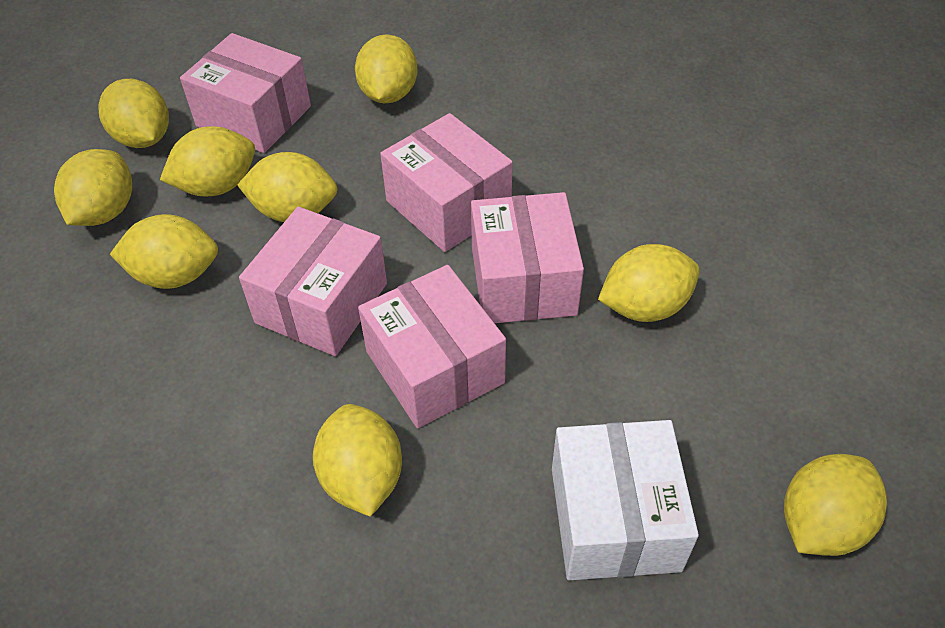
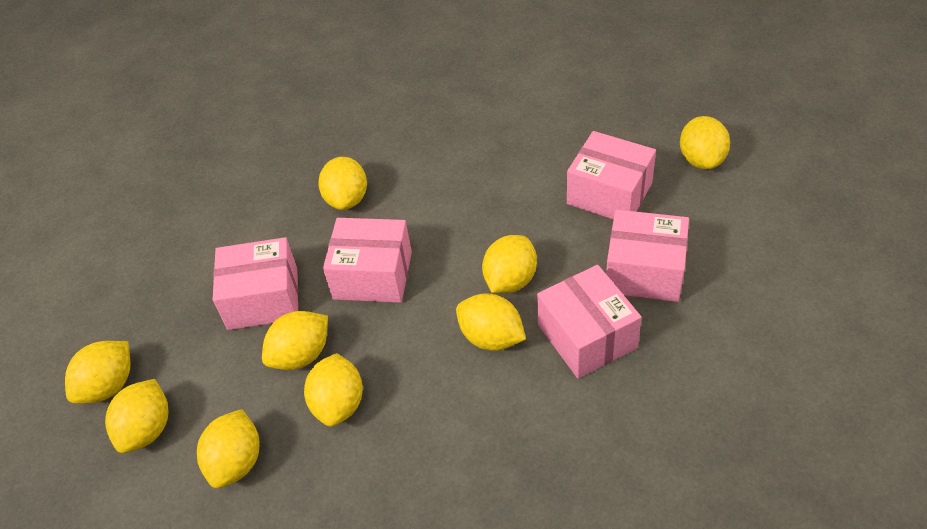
white box: 1 -> 0

